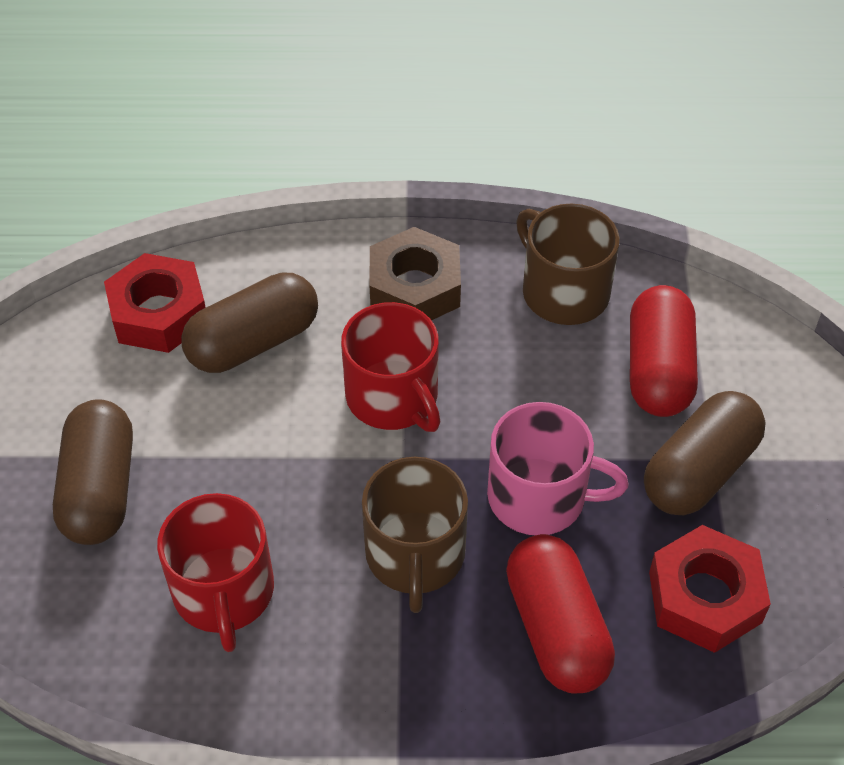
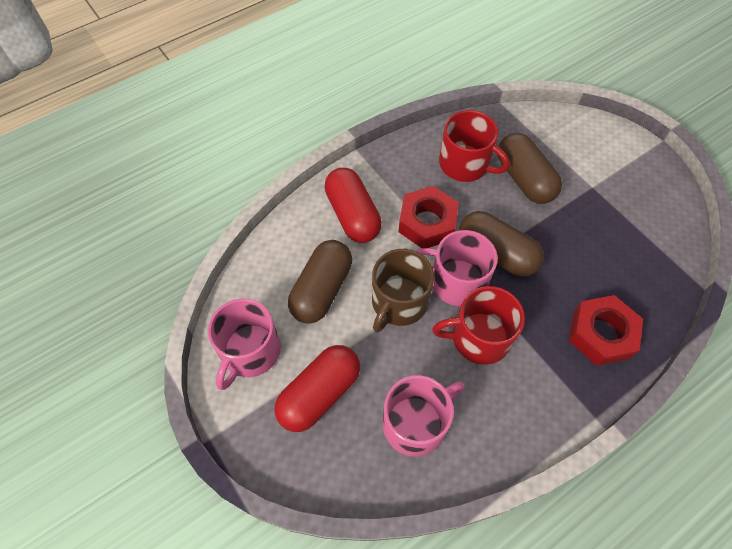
brown mug: 2 -> 1
brown nut: 1 -> 0
pink mug: 1 -> 3

